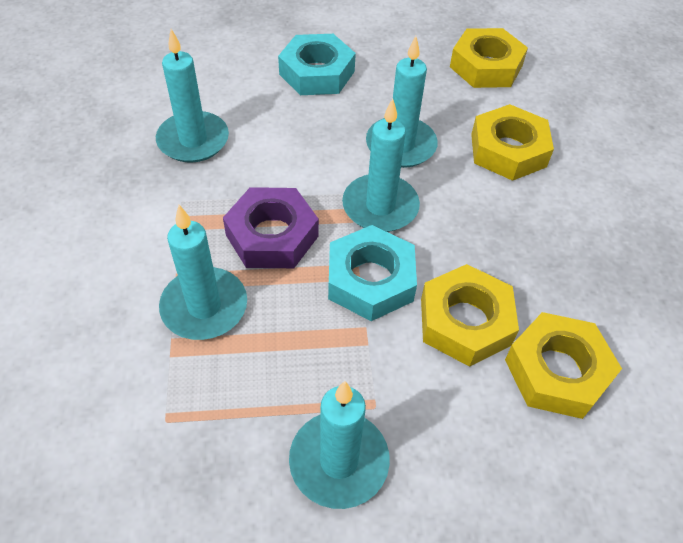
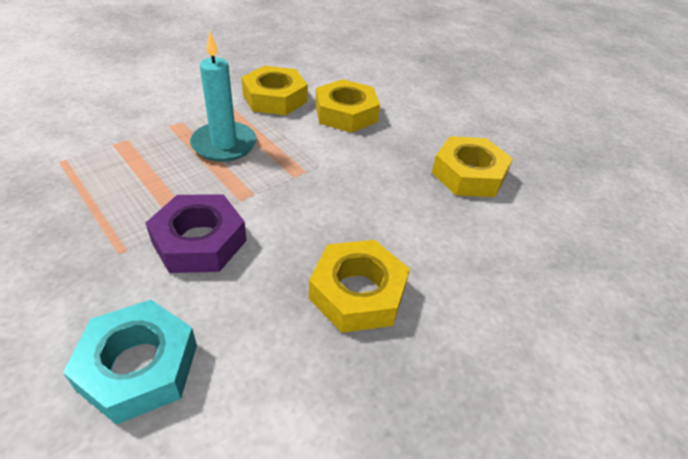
turquoise candle: 5 -> 1
turquoise nut: 2 -> 1

